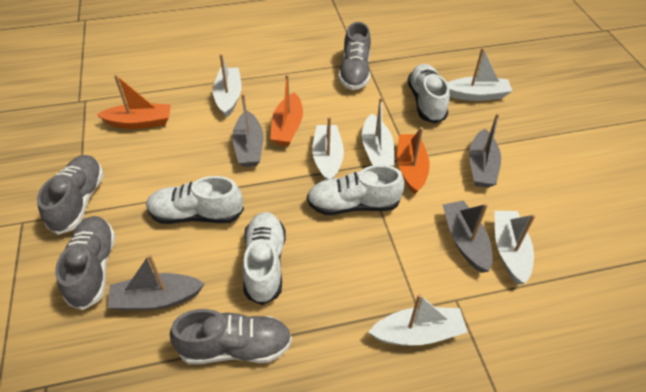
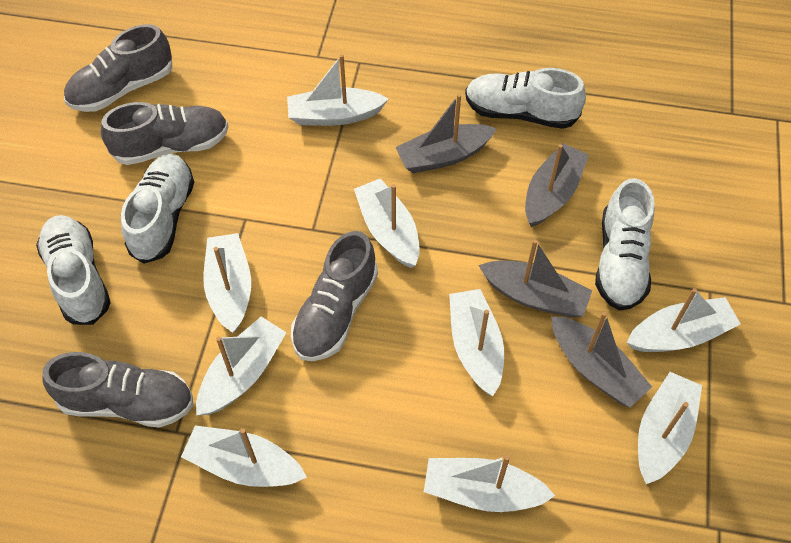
orange boat: 3 -> 0
white boat: 6 -> 9

